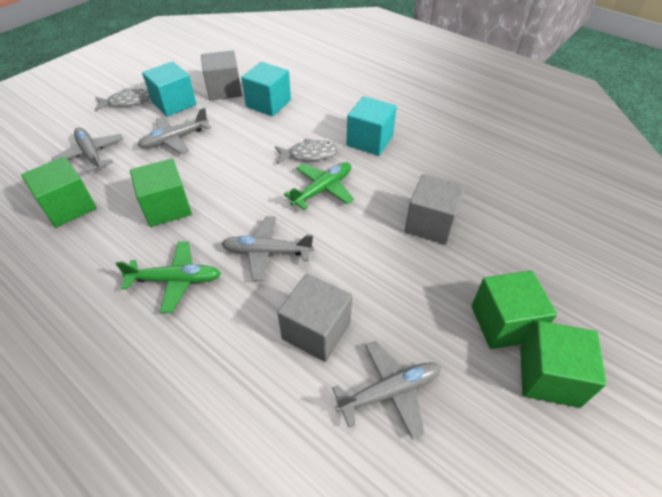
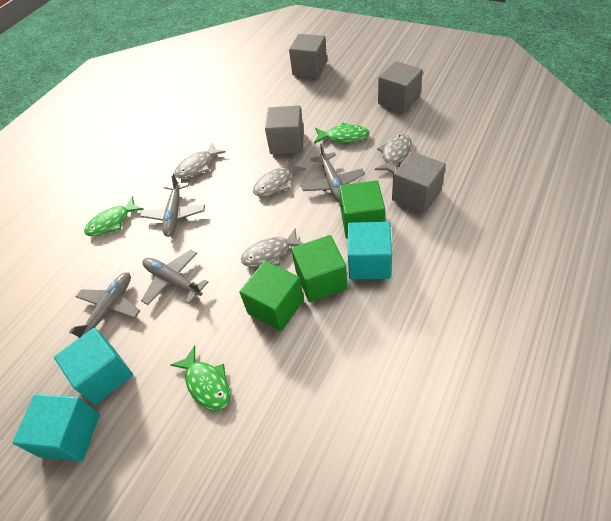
green cube: 4 -> 3
green fish: 0 -> 3
green plane: 2 -> 0
grey cube: 3 -> 4
grey fish: 2 -> 4

